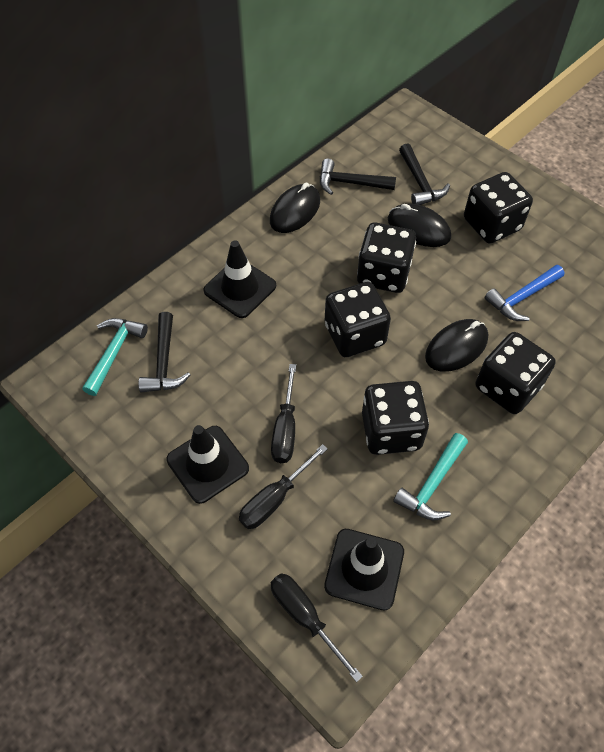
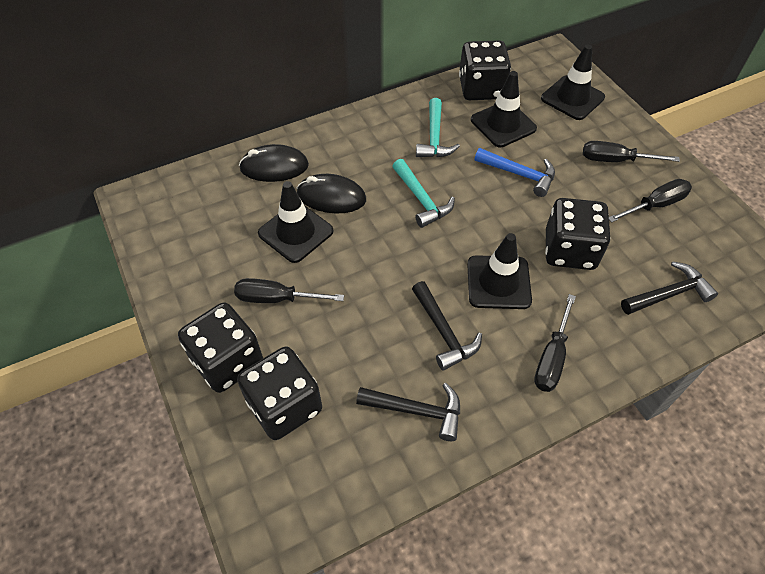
black dice: 5 -> 4
black mouse: 3 -> 2
black screwdriver: 3 -> 4
black traffic cone: 3 -> 4

